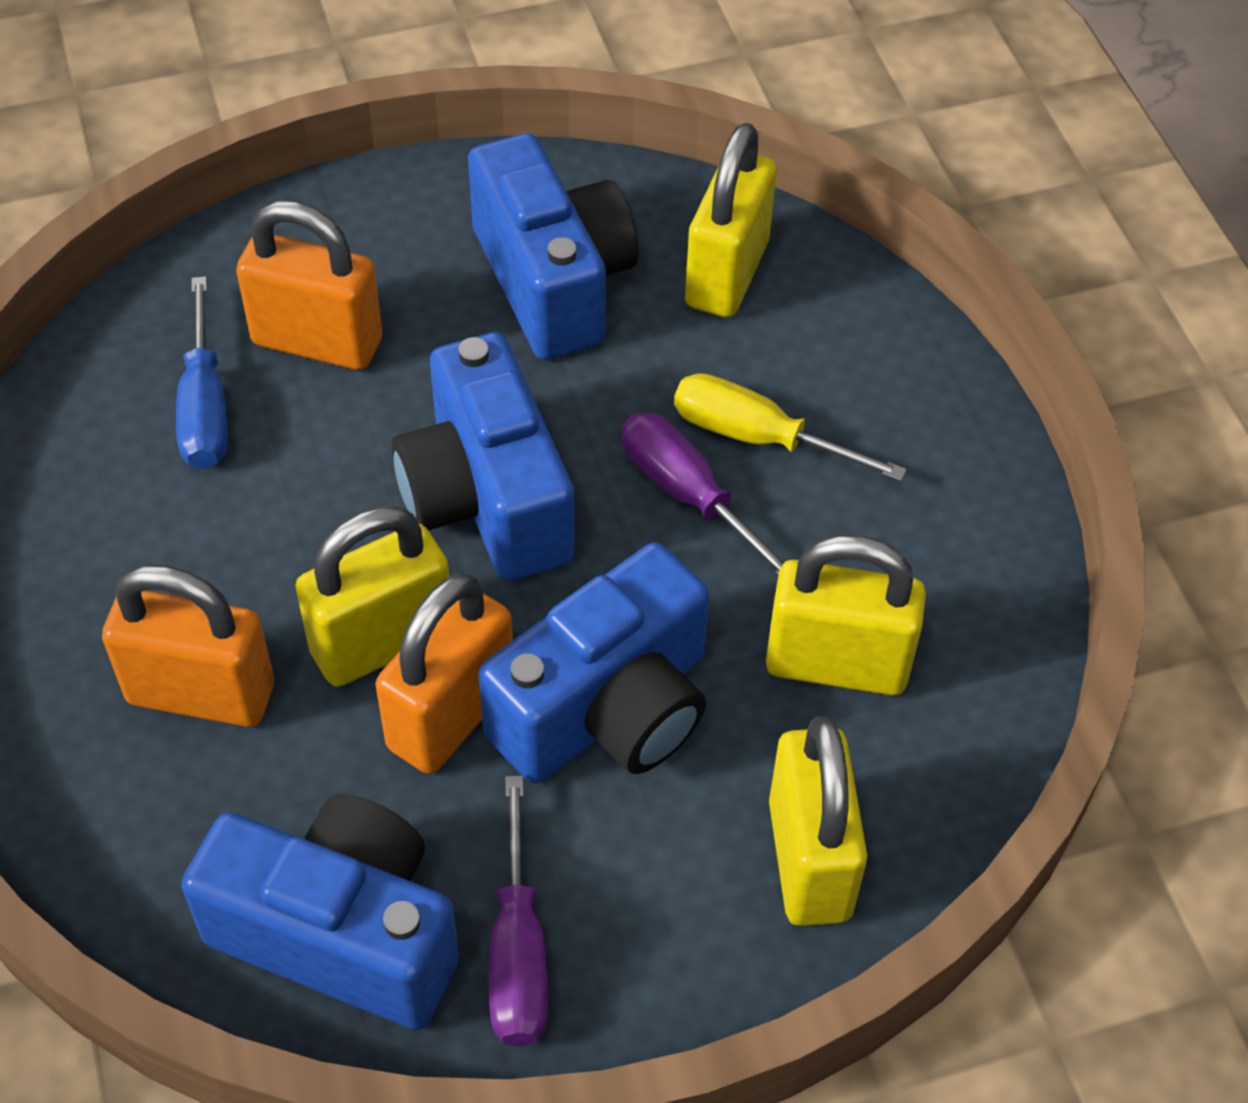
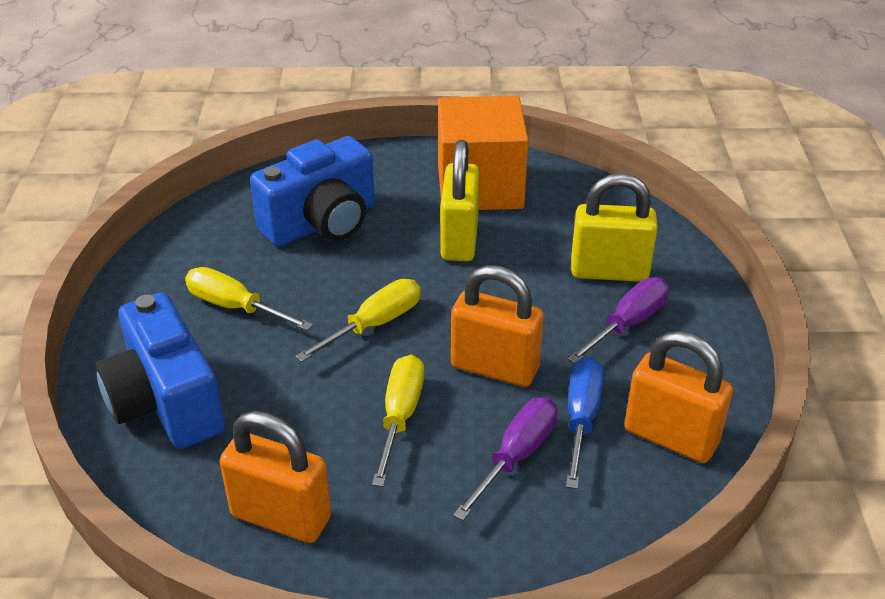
blue camera: 4 -> 2
orange cube: 0 -> 1
yellow padlock: 4 -> 2
yellow screwdriver: 1 -> 3

